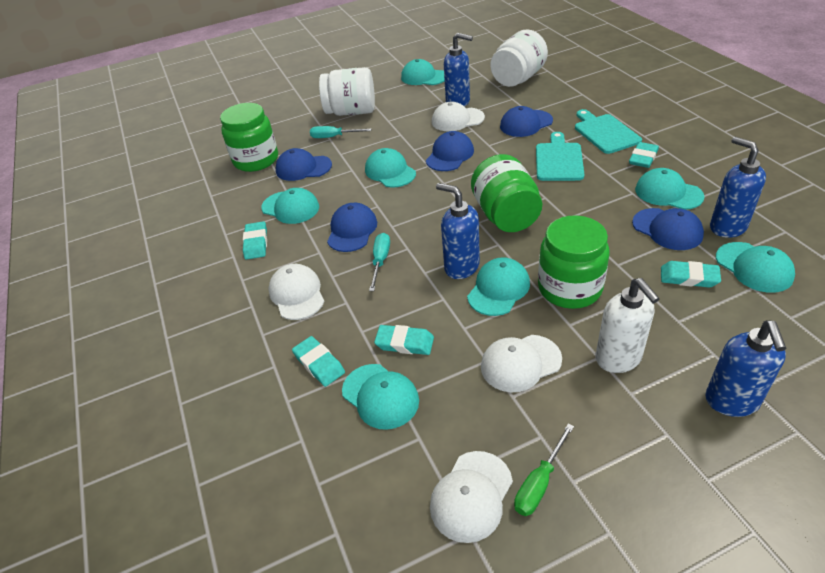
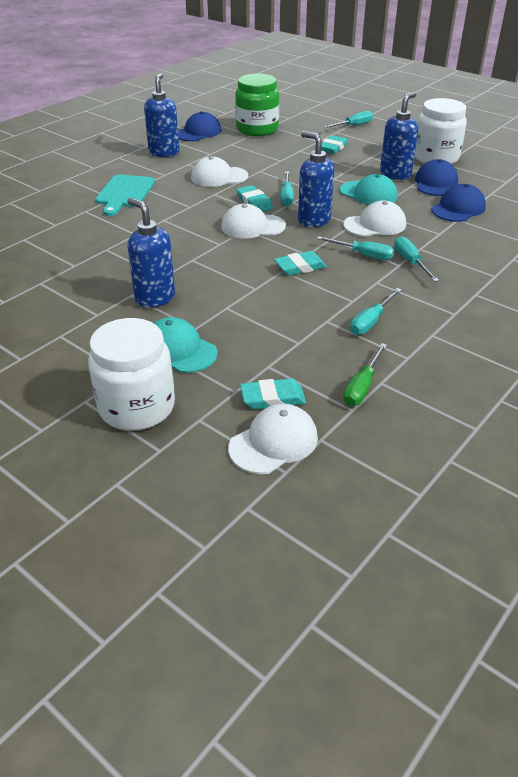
blue cap: 5 -> 3
green jar: 3 -> 1
turquoise cap: 7 -> 2
turquoise cutting board: 2 -> 1
turquoise eraser: 5 -> 4
turquoise screwdriver: 2 -> 5
white soap dispenser: 1 -> 0

